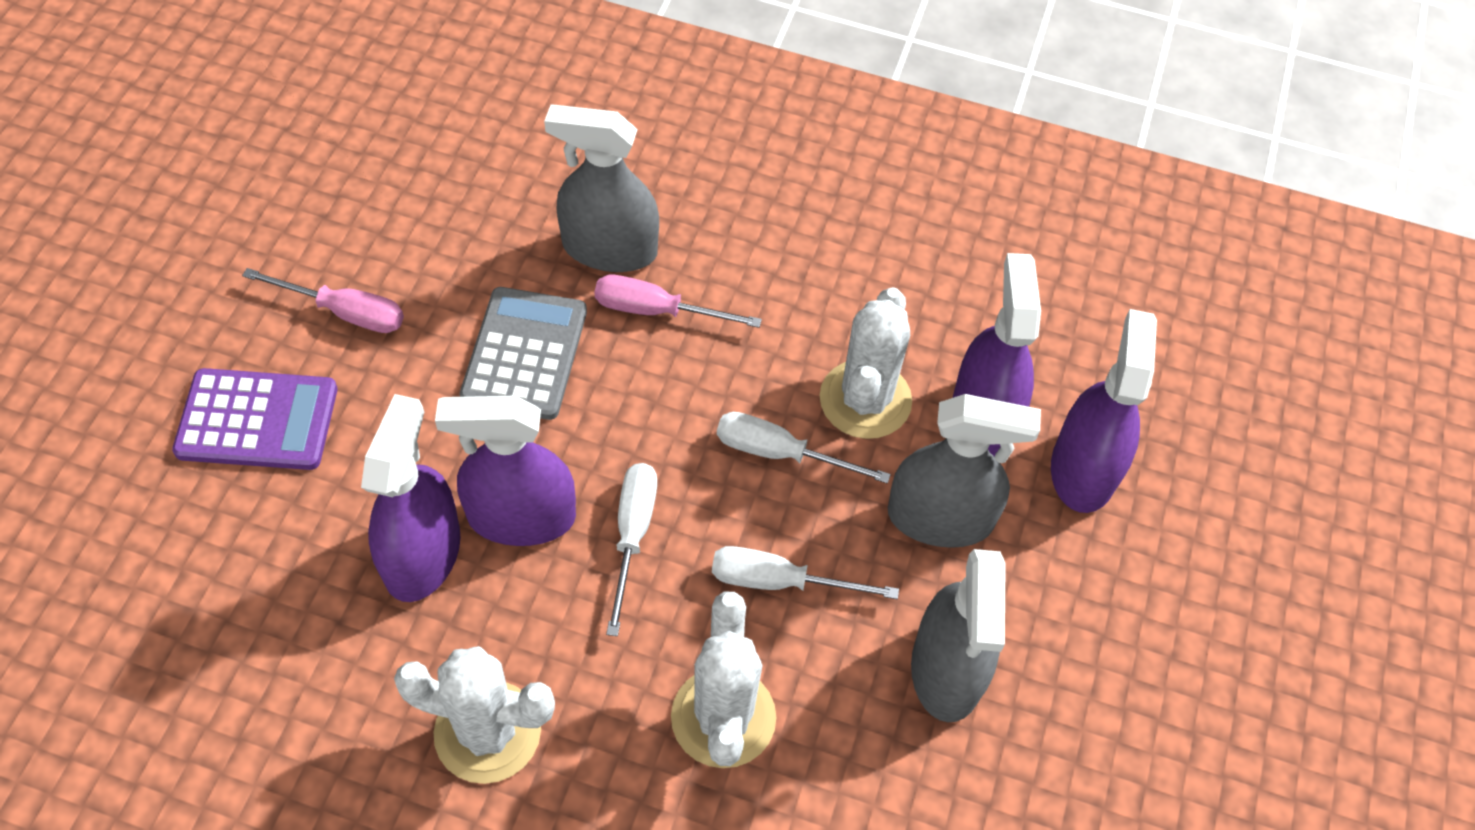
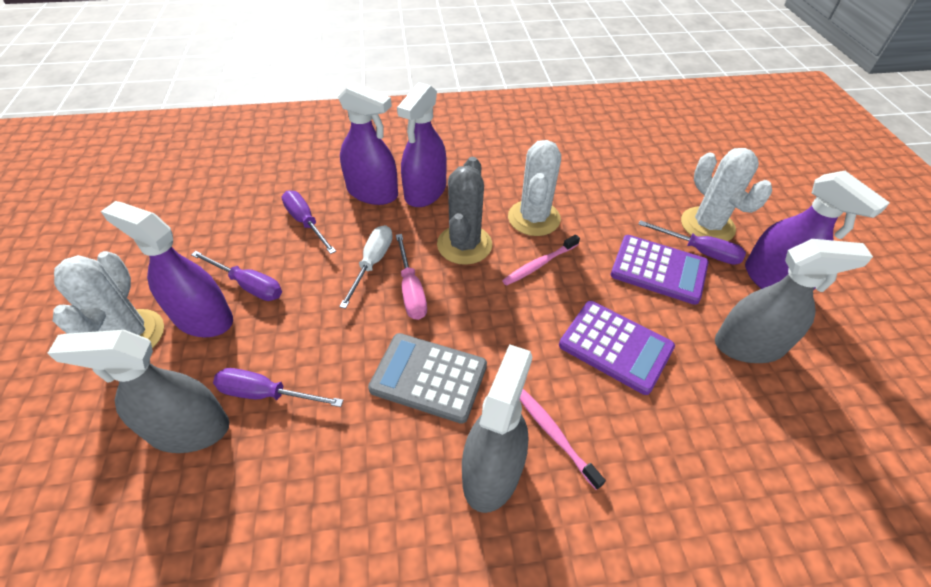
grey cactus: 0 -> 1
pink screwdriver: 2 -> 1
pink toothbrush: 0 -> 2
purple calculator: 1 -> 2
purple screwdriver: 0 -> 4
white screwdriver: 3 -> 1

